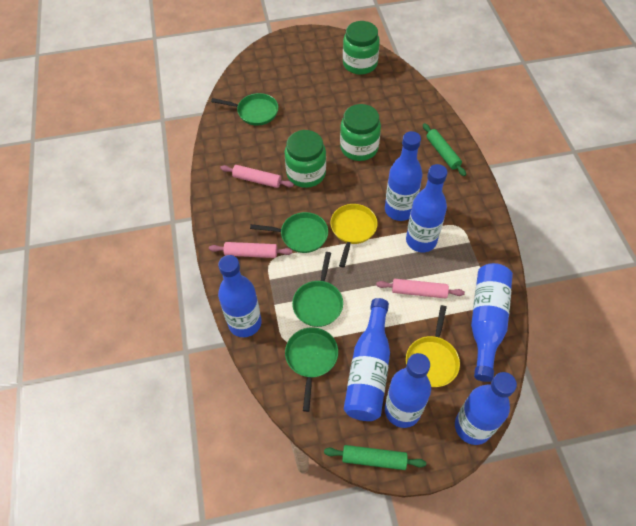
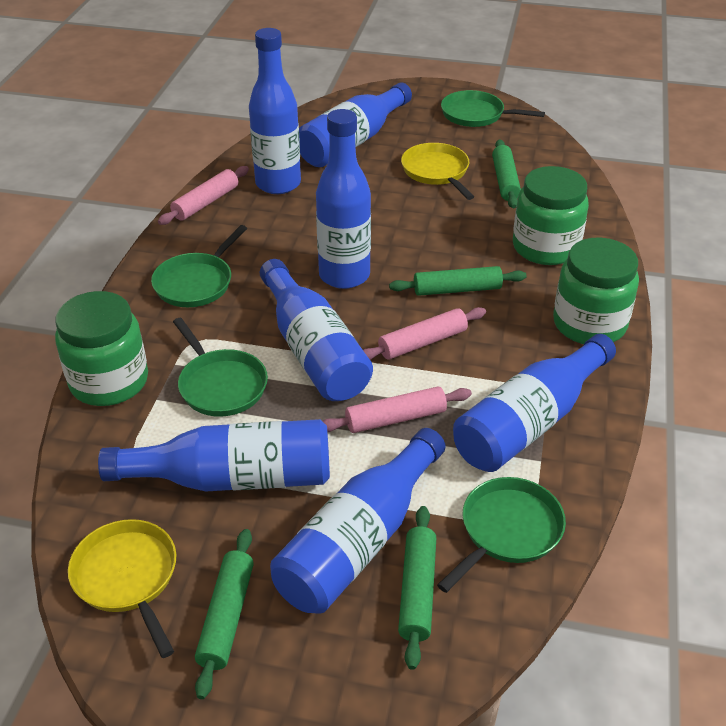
green rolling pin: 2 -> 4

